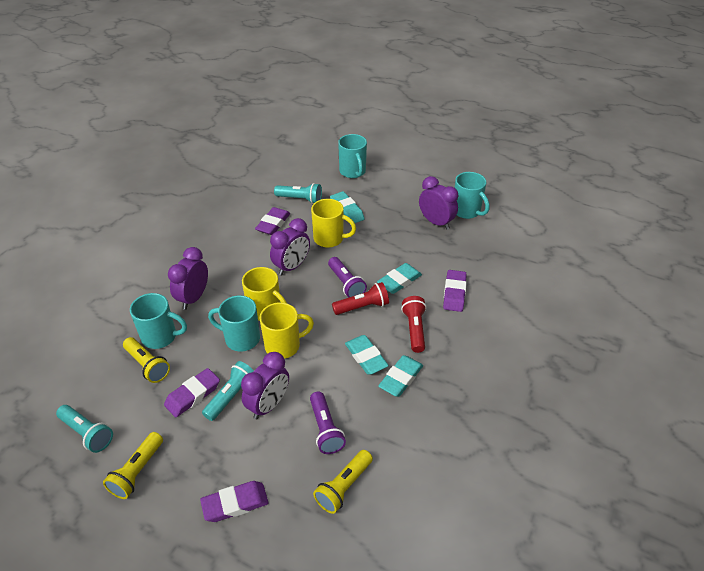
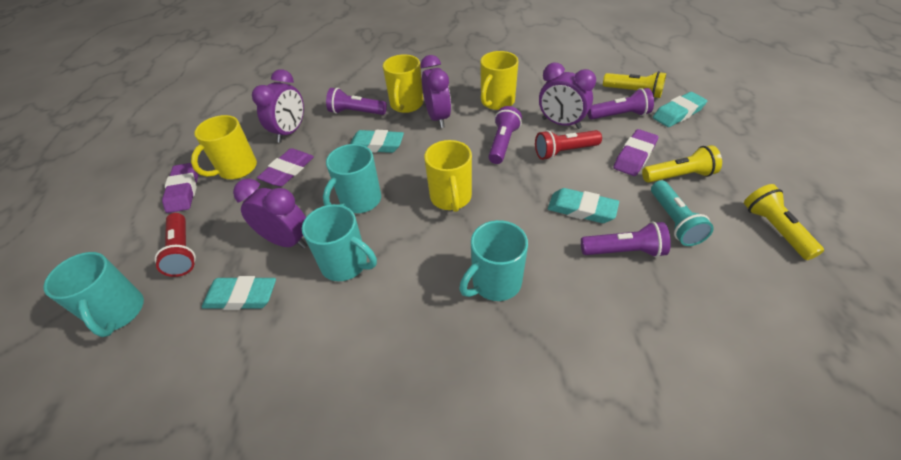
purple eraser: 4 -> 3
purple flashlight: 2 -> 4
turquoise flashlight: 3 -> 1
yellow mug: 3 -> 4

